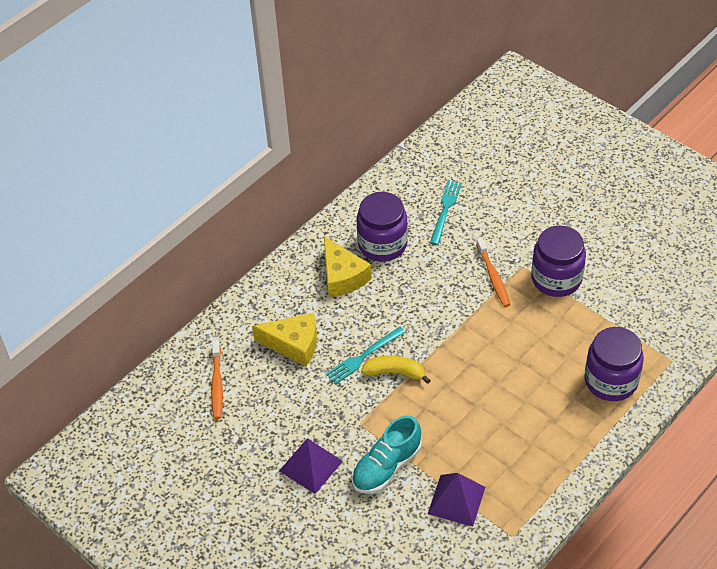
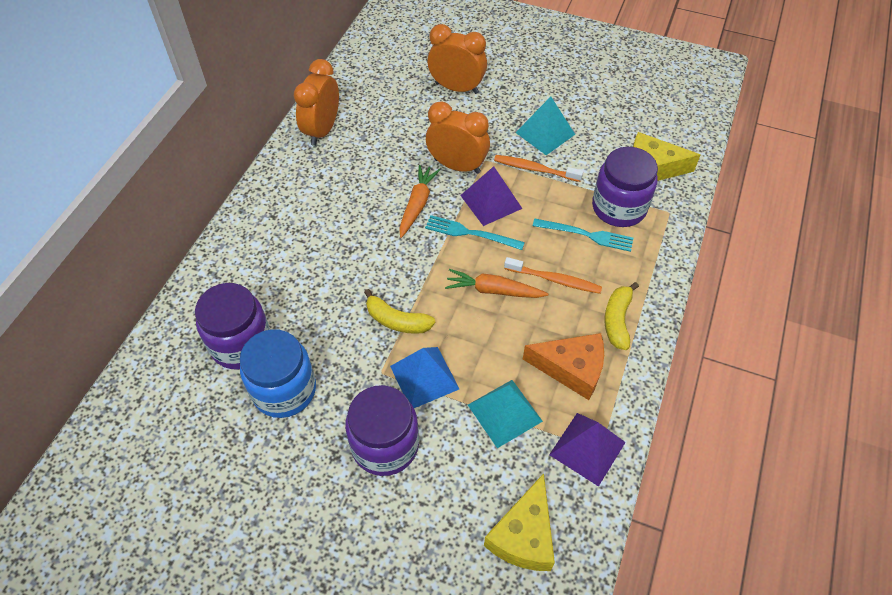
blue jar: 0 -> 1
blue pyramid: 0 -> 1
orange carrot: 0 -> 2
orange cheese: 0 -> 1
orange clock: 0 -> 3
turquoise pyramid: 0 -> 2
turquoise shoe: 1 -> 0
yellow banana: 1 -> 2

